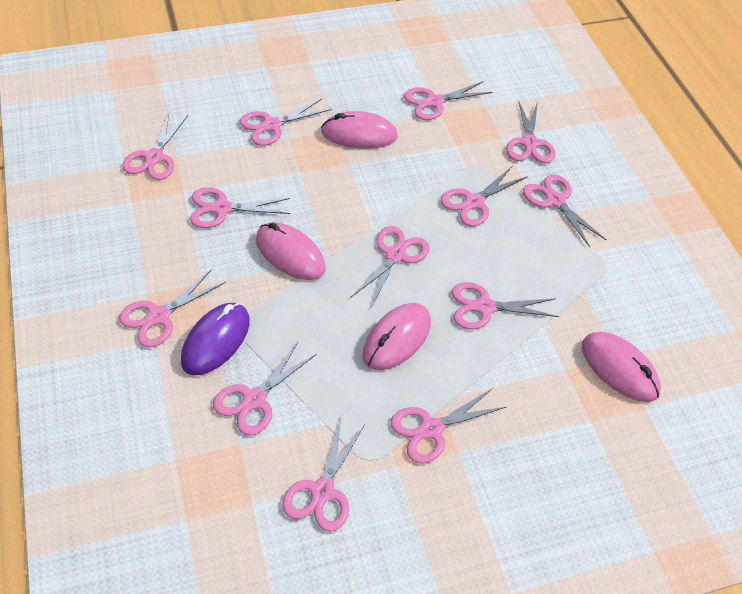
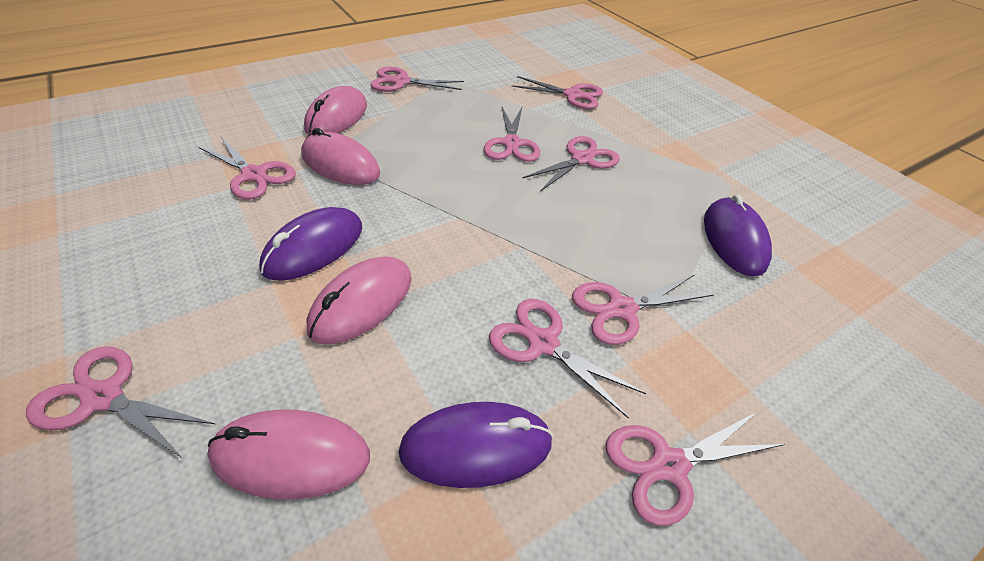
pink scissors: 13 -> 9
purple mouse: 1 -> 3

